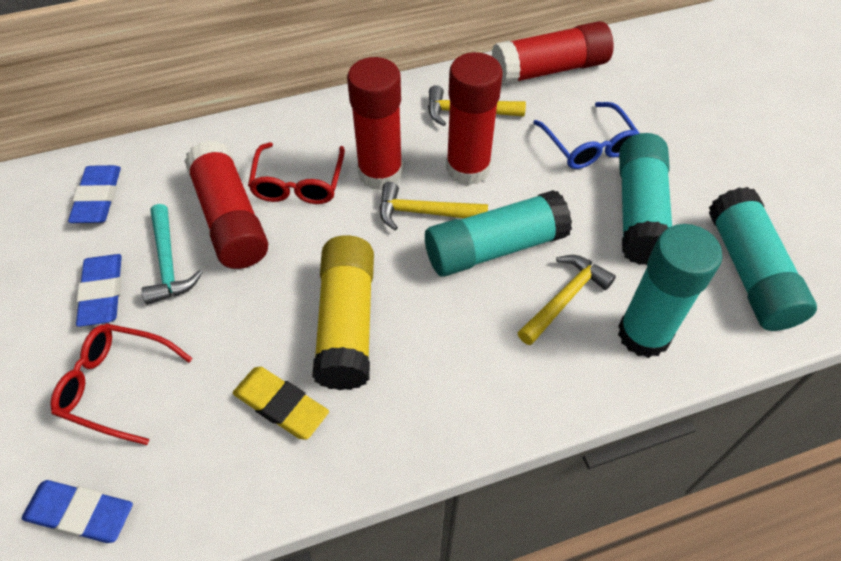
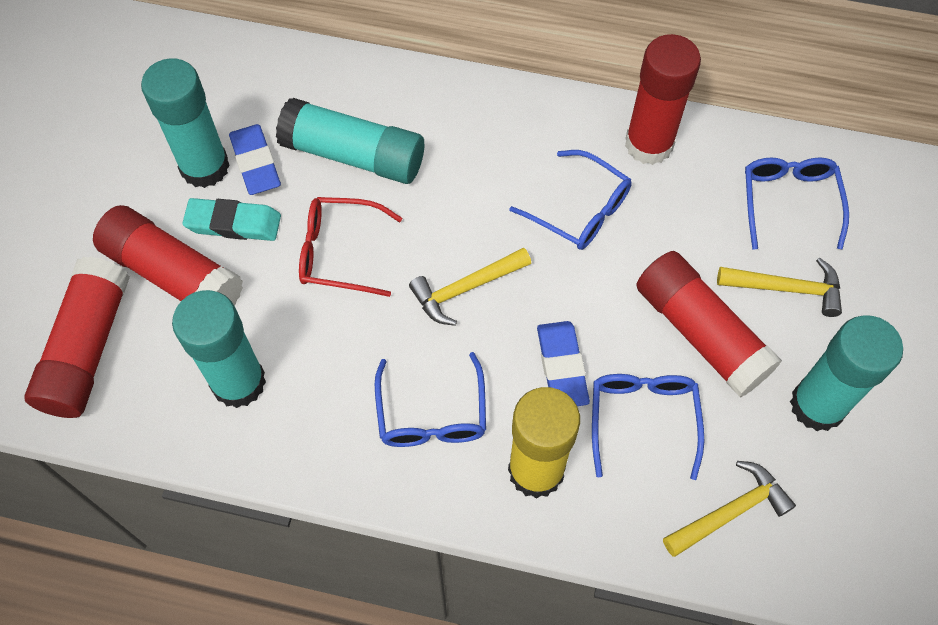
blue eraser: 3 -> 2
blue glasses: 1 -> 4
red glasses: 2 -> 1
turquoise eraser: 0 -> 1
turquoise hammer: 1 -> 0
yellow eraser: 1 -> 0

